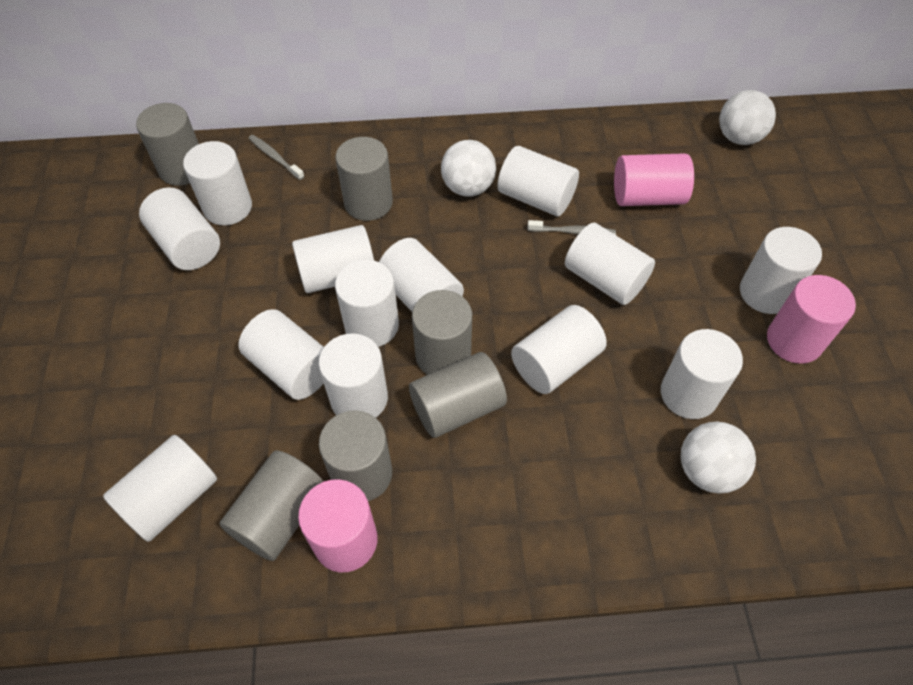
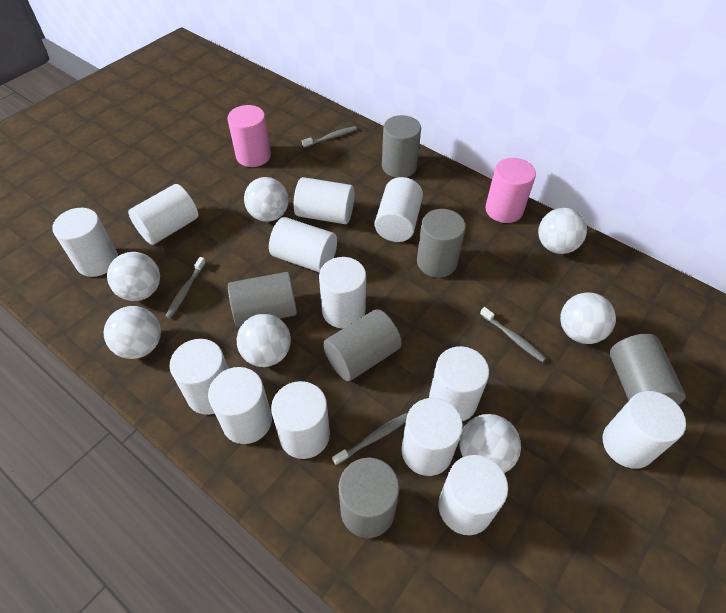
grey toothbrush: 2 -> 4
pink cylinder: 3 -> 2
white ball: 3 -> 7

